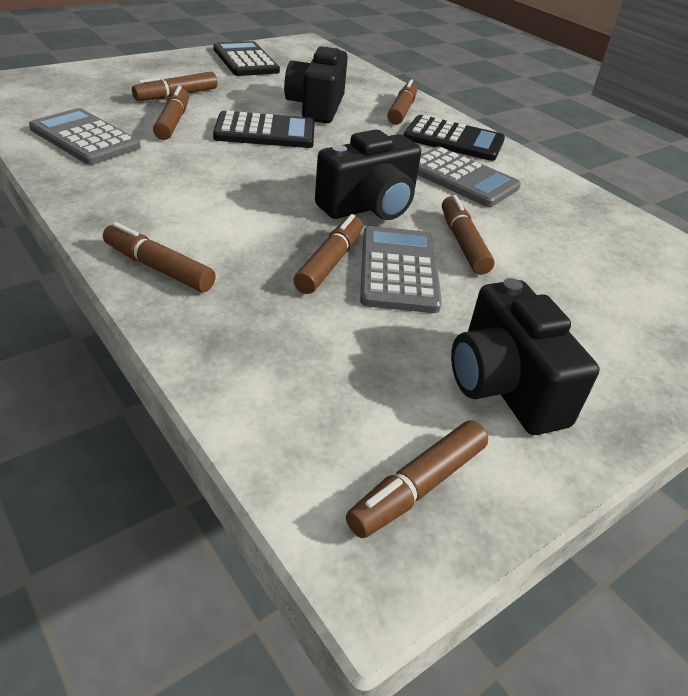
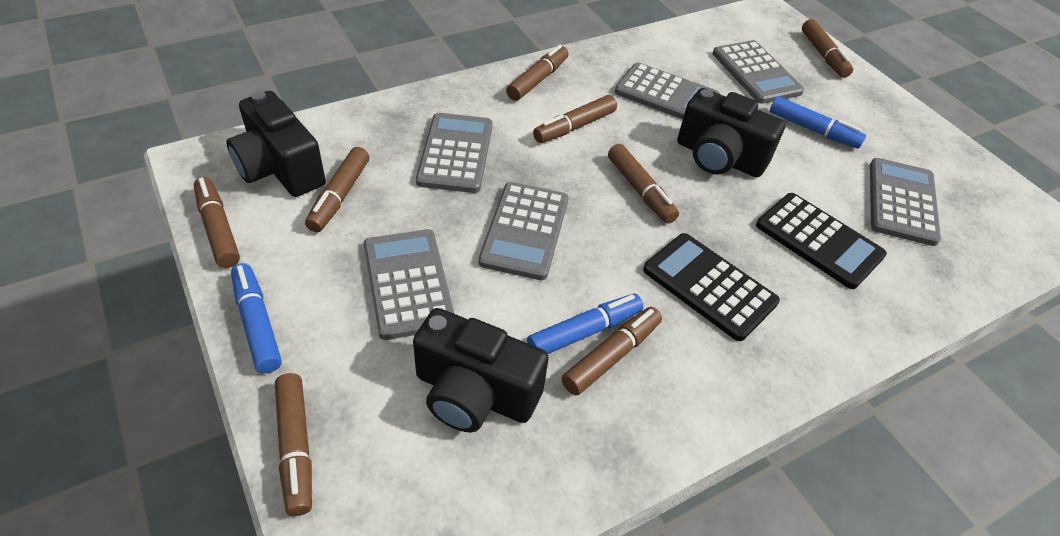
black calculator: 3 -> 2
blue marker: 0 -> 3
brown marker: 7 -> 8
grey calculator: 3 -> 6

